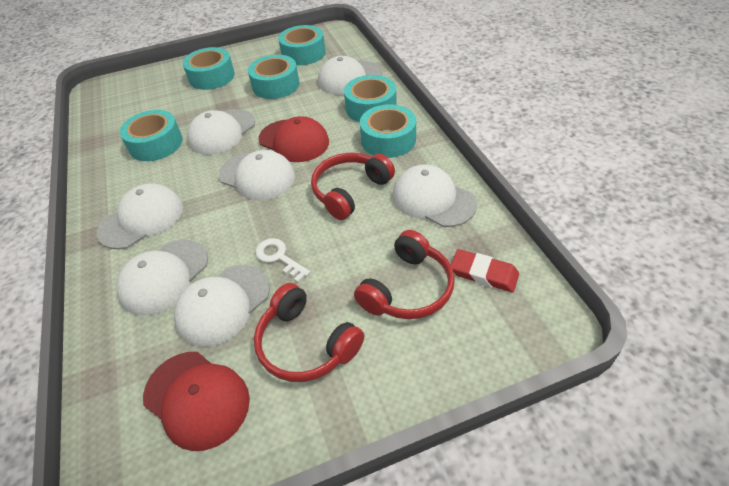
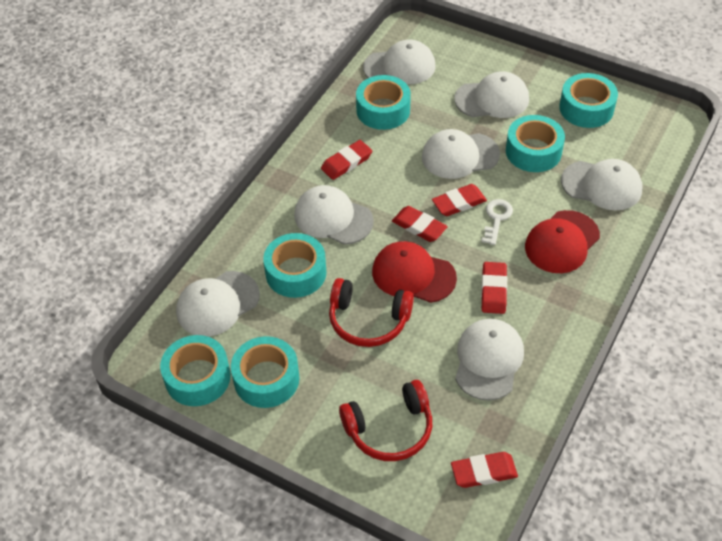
red eraser: 1 -> 5
red headphones: 3 -> 2

